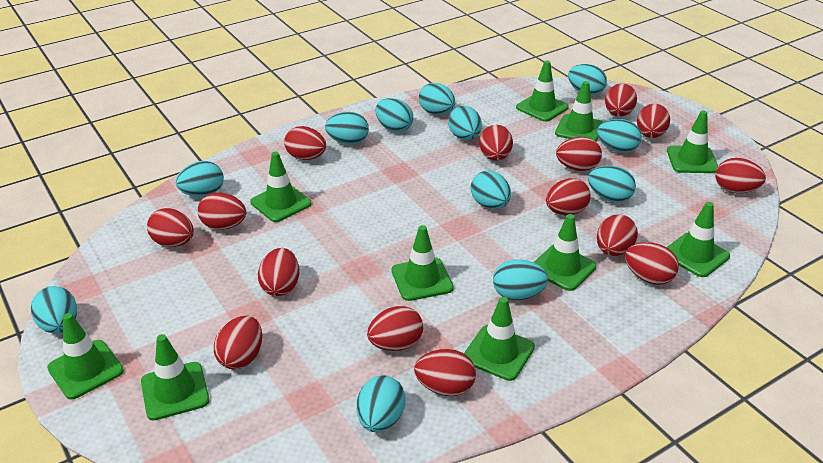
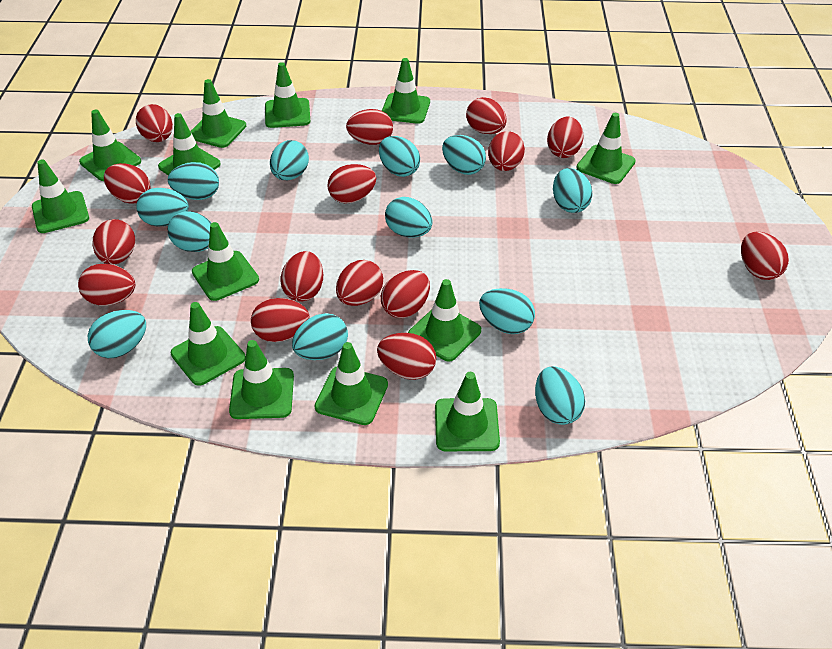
green traffic cone: 10 -> 13

